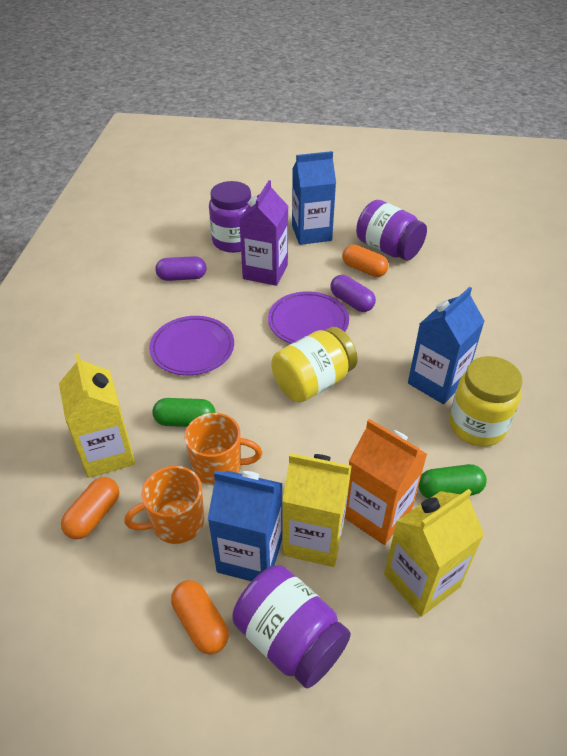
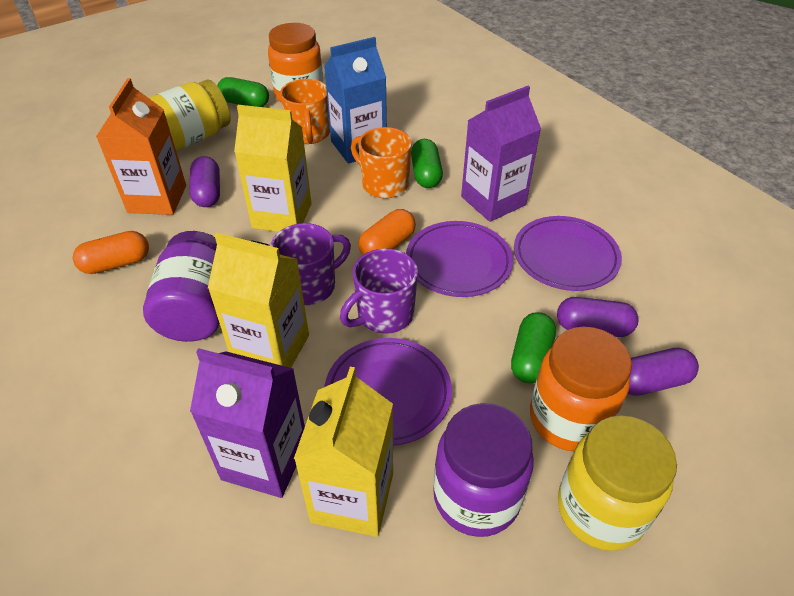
blue carton: 3 -> 1
green capsule: 2 -> 3
orange capsule: 3 -> 2
orange jar: 0 -> 2
purple capsule: 2 -> 3
purple carton: 1 -> 2
purple jar: 3 -> 2
purple mug: 0 -> 2
purple plate: 2 -> 3

